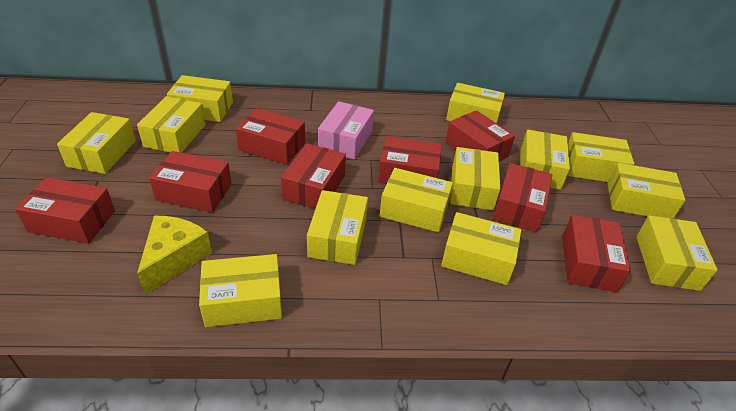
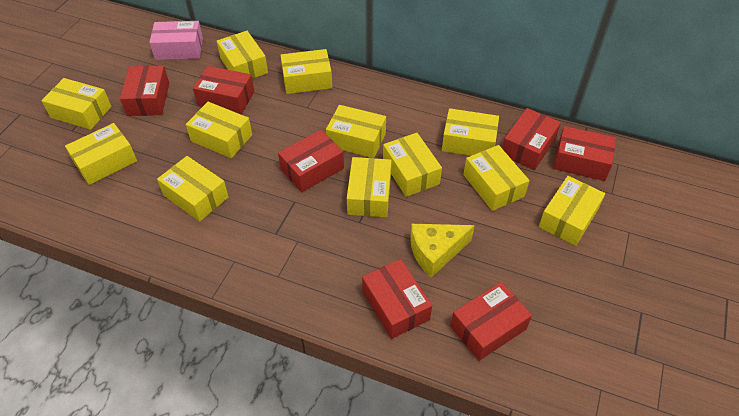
red box: 8 -> 7
yellow box: 13 -> 12

